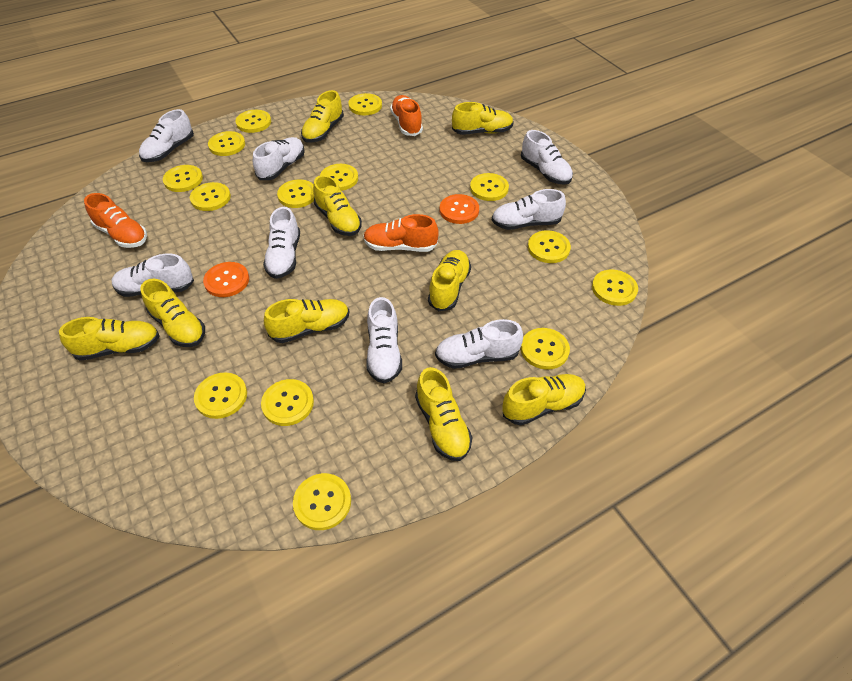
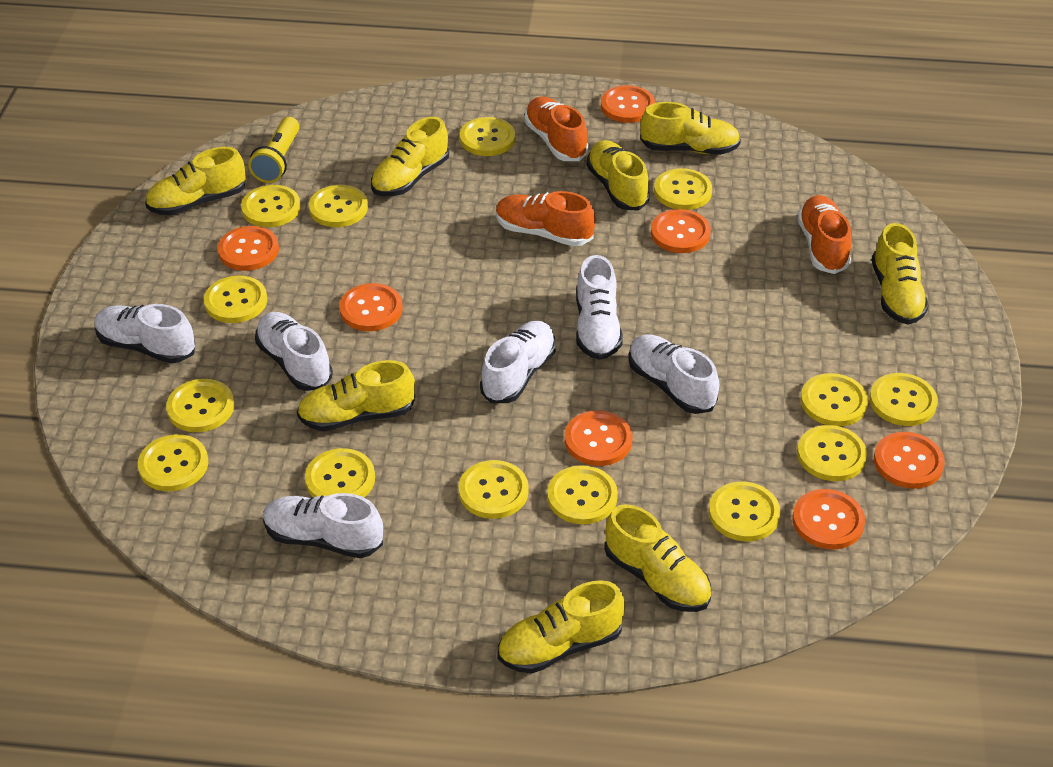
orange button: 2 -> 7
white shoe: 8 -> 6
yellow flashlight: 0 -> 1
yellow shoe: 9 -> 8

